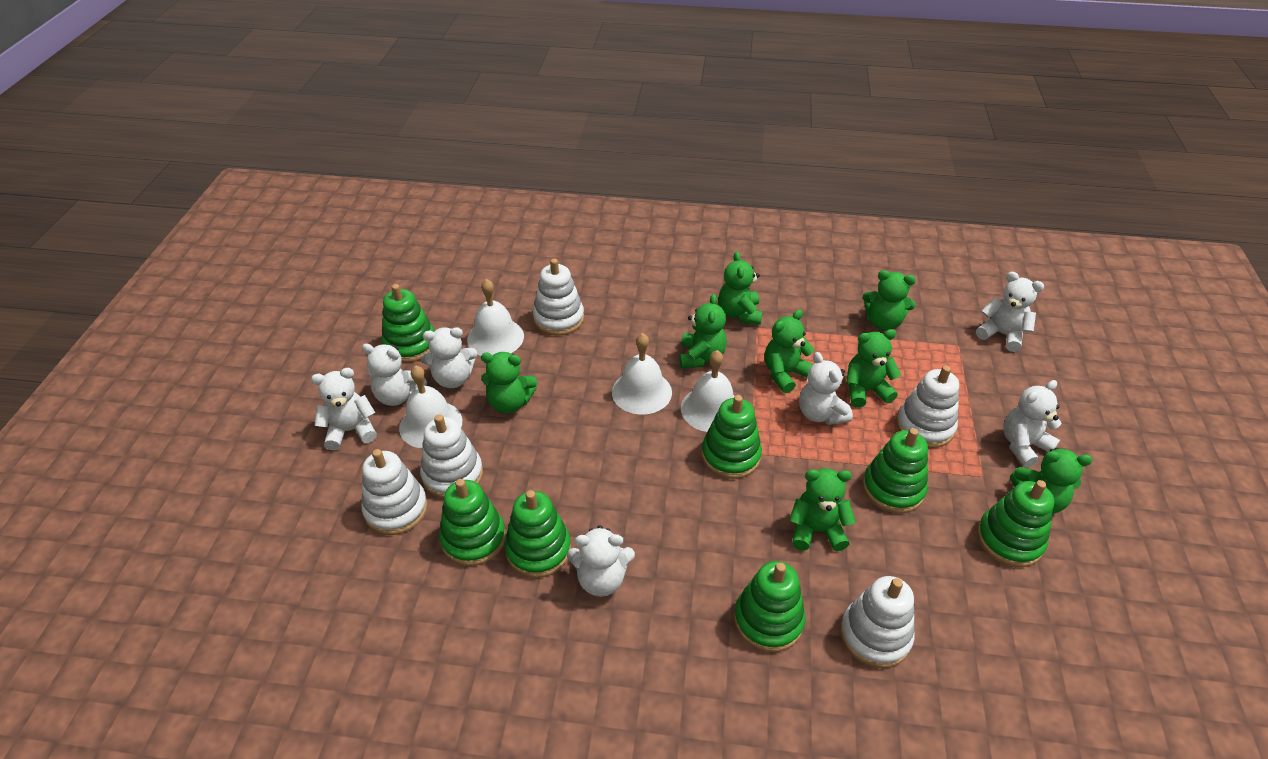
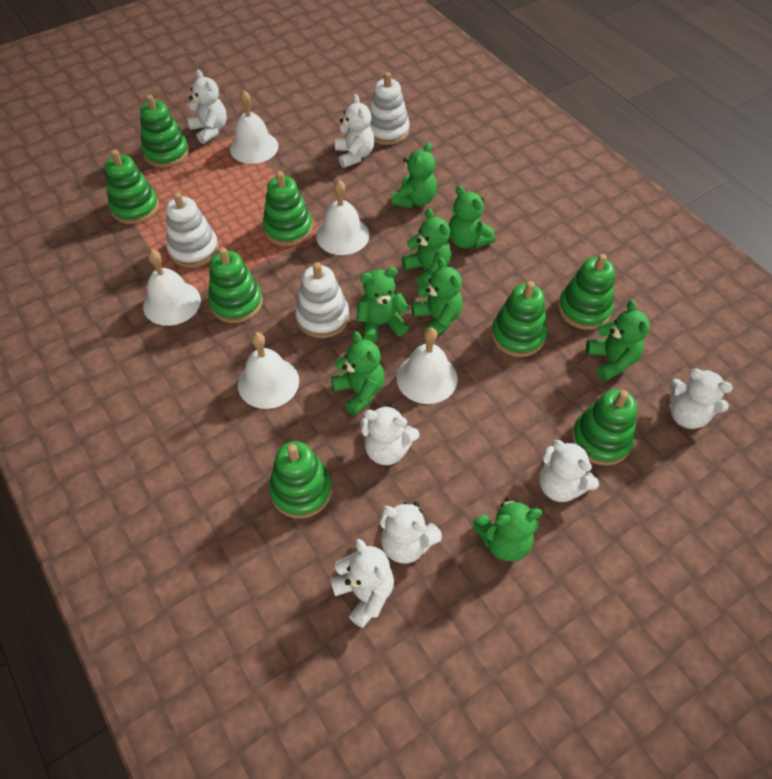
green stacking toy: 7 -> 8
white bell: 4 -> 5
white stacking toy: 5 -> 3

